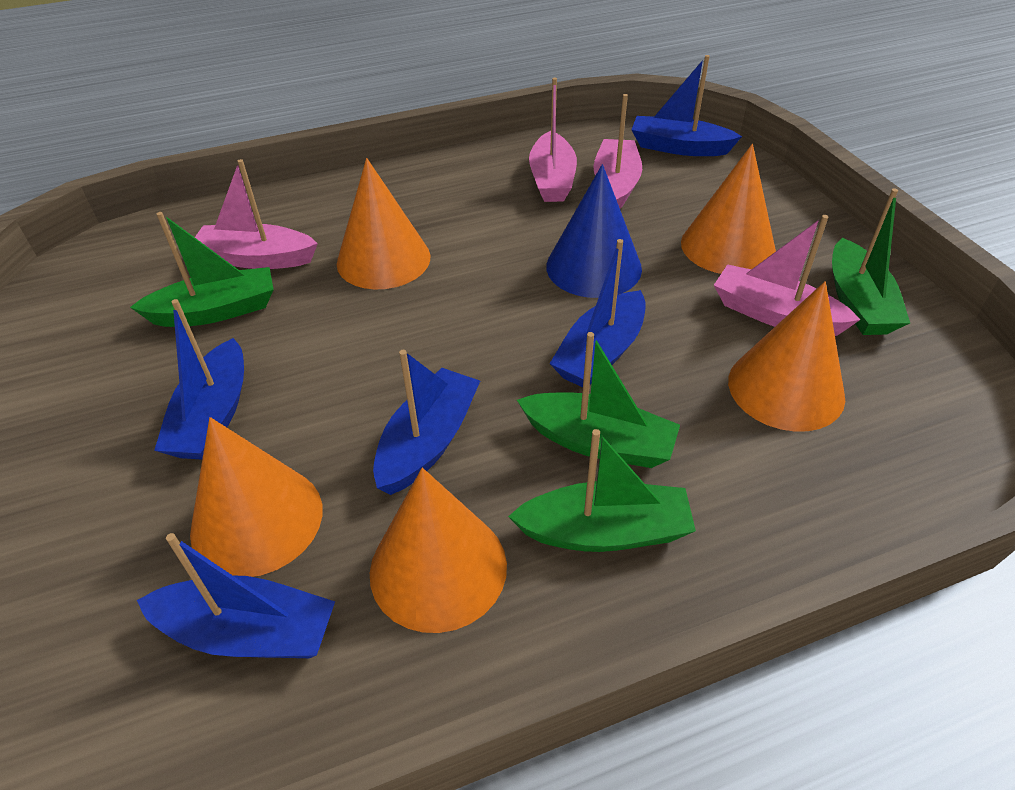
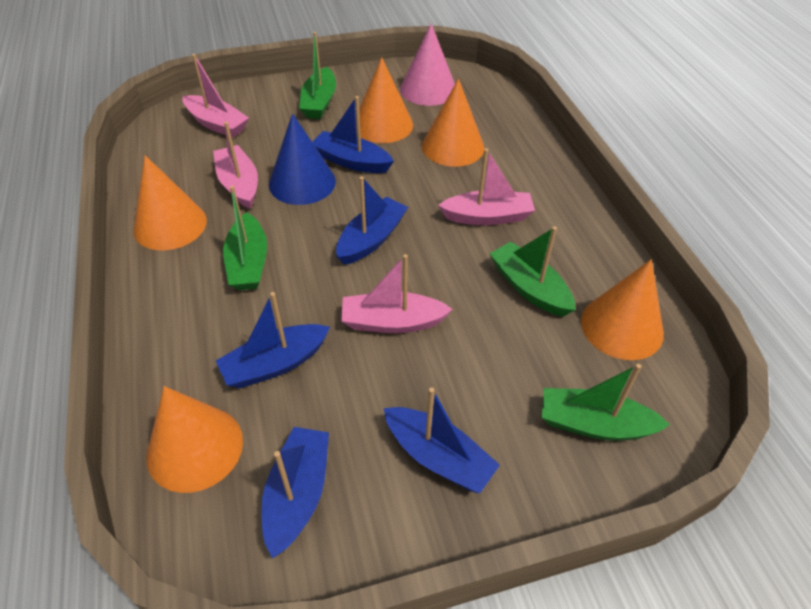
pink cone: 0 -> 1

